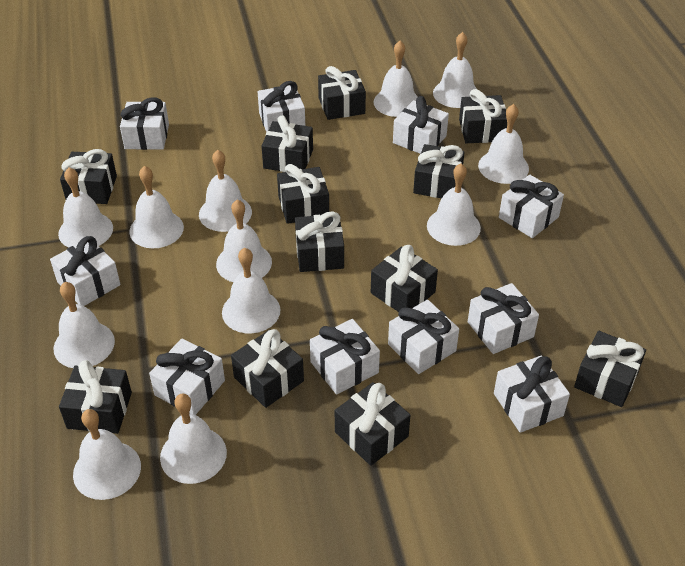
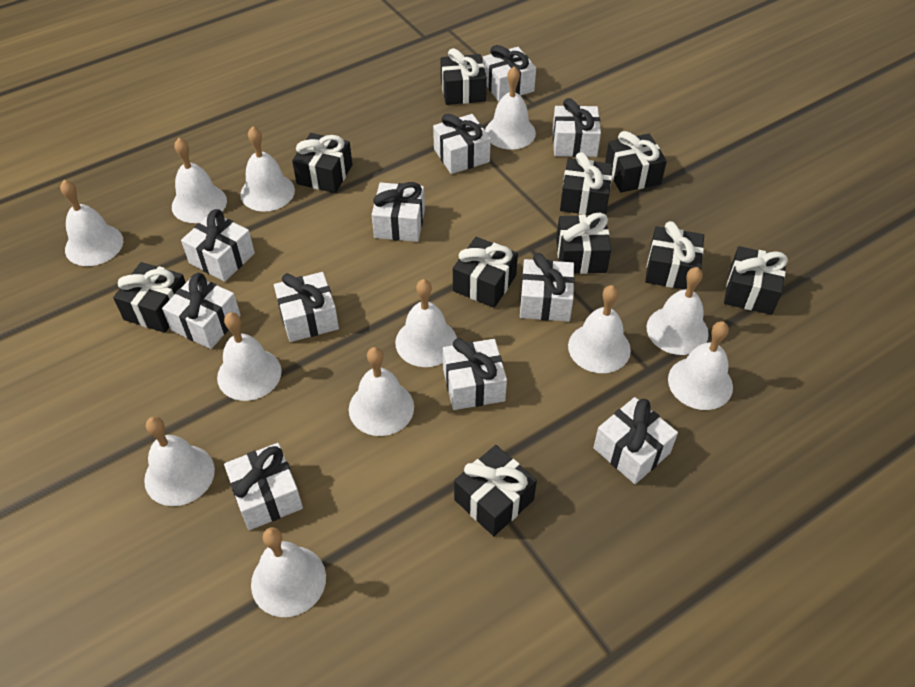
black gift: 12 -> 10
white gift: 10 -> 11

